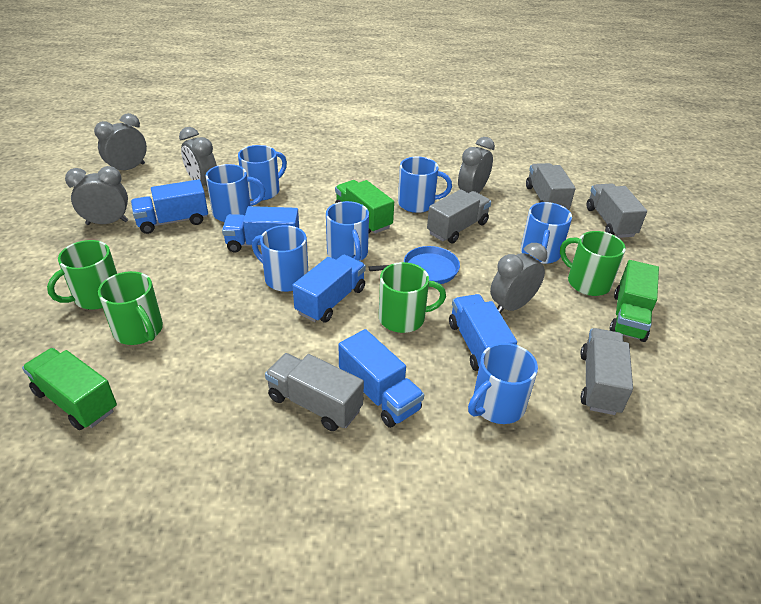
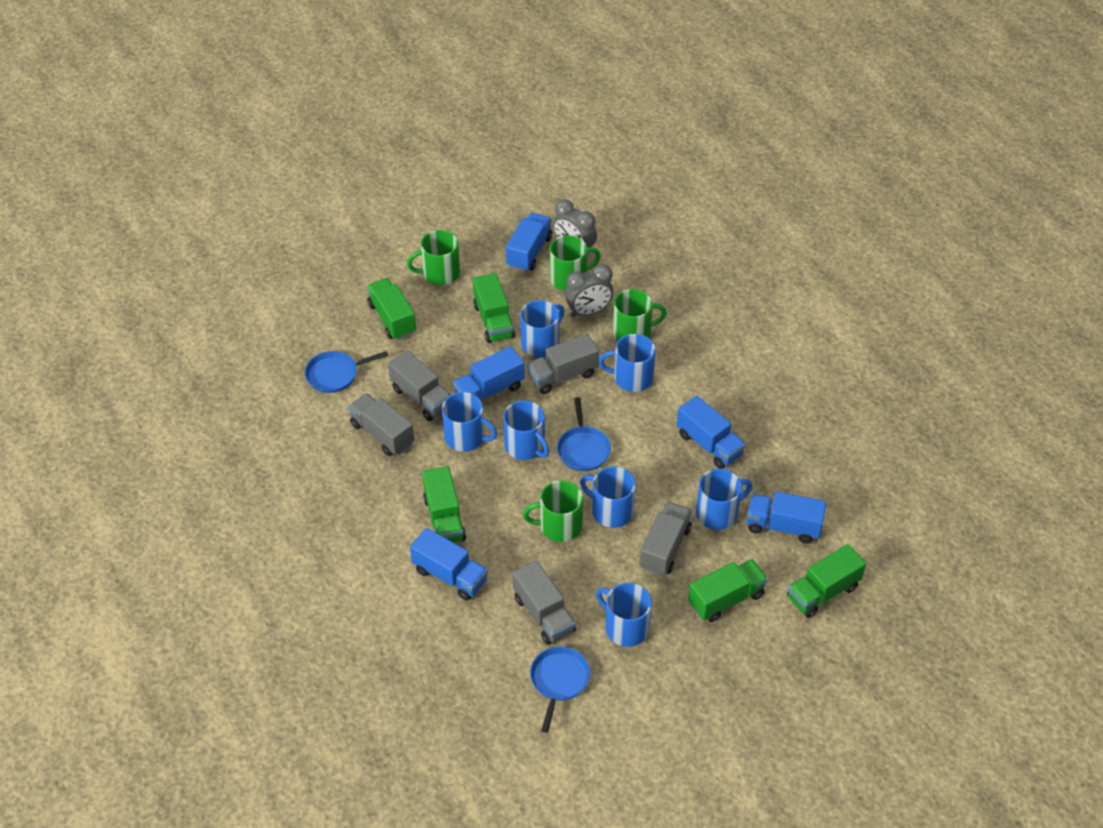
blue pan: 1 -> 3
green truck: 3 -> 5
grey clock: 5 -> 2

